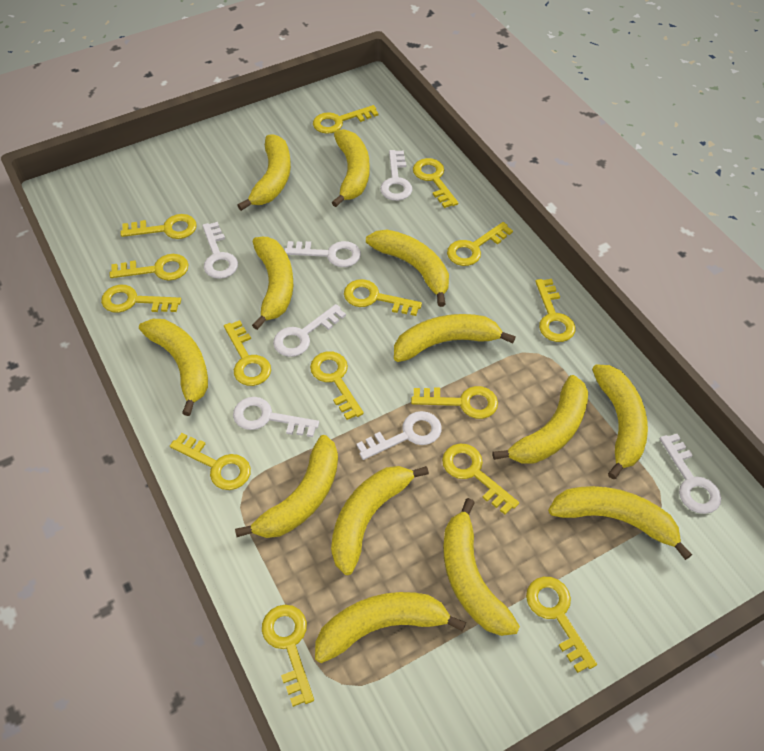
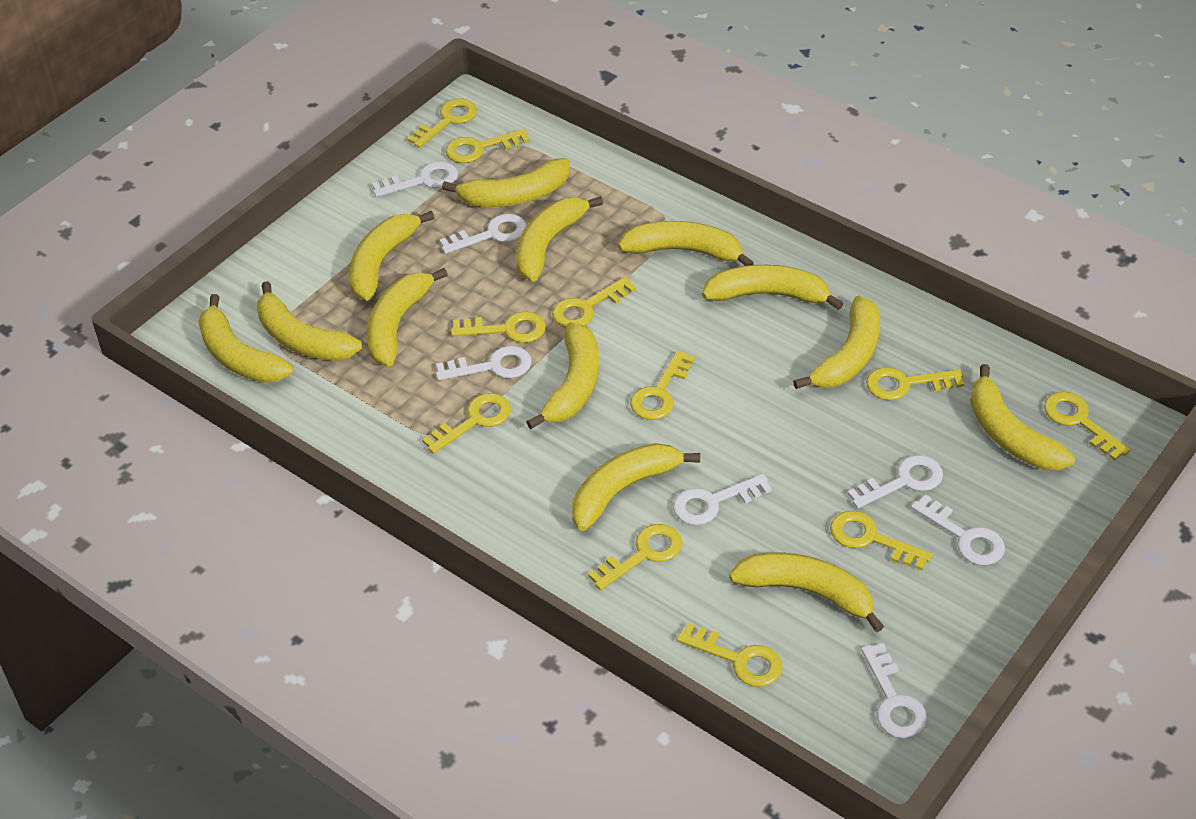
yellow key: 15 -> 11

